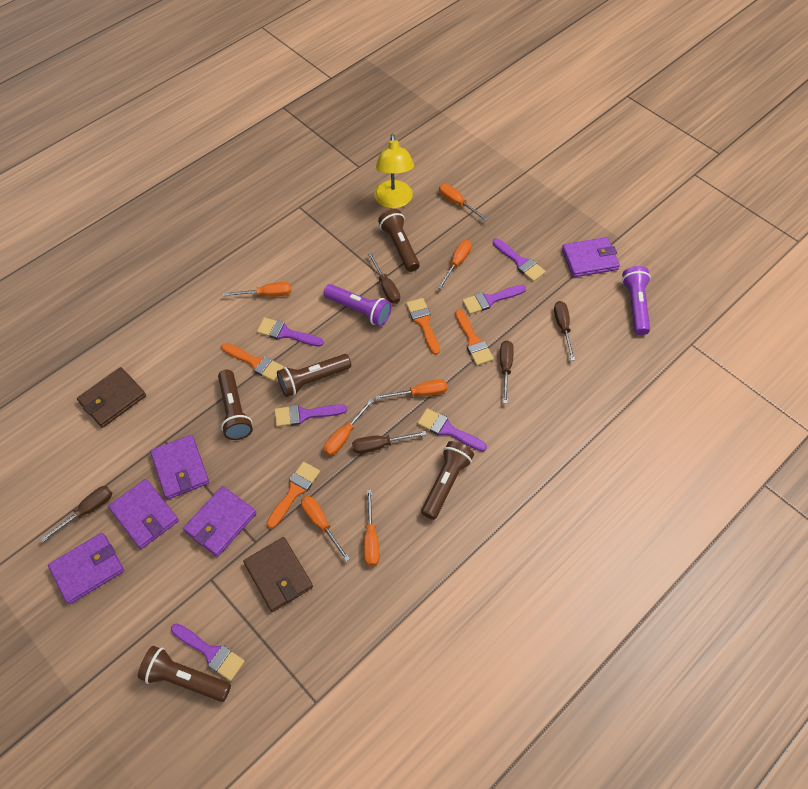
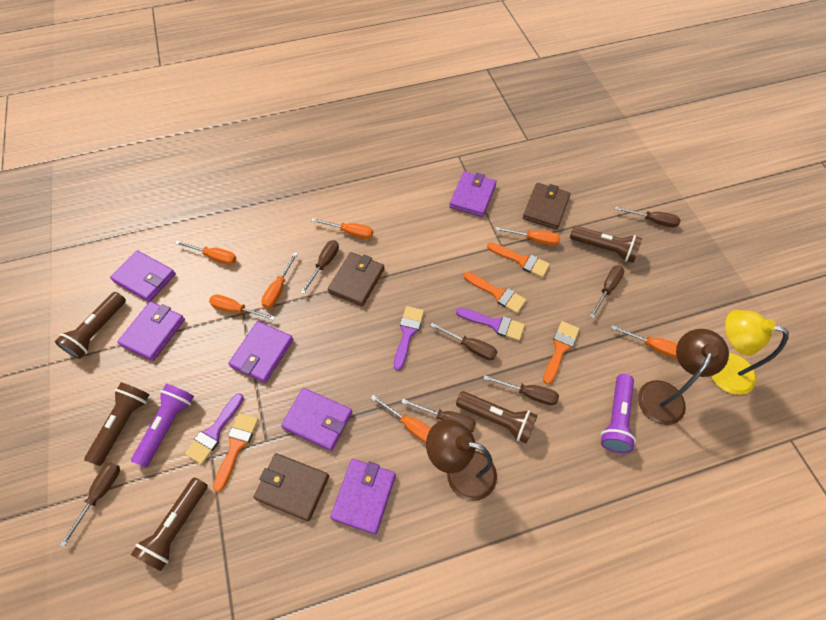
brown lamp: 0 -> 2
brown screwdriver: 5 -> 7
brown wallet: 2 -> 3
purple brush: 6 -> 3
purple wallet: 5 -> 6

